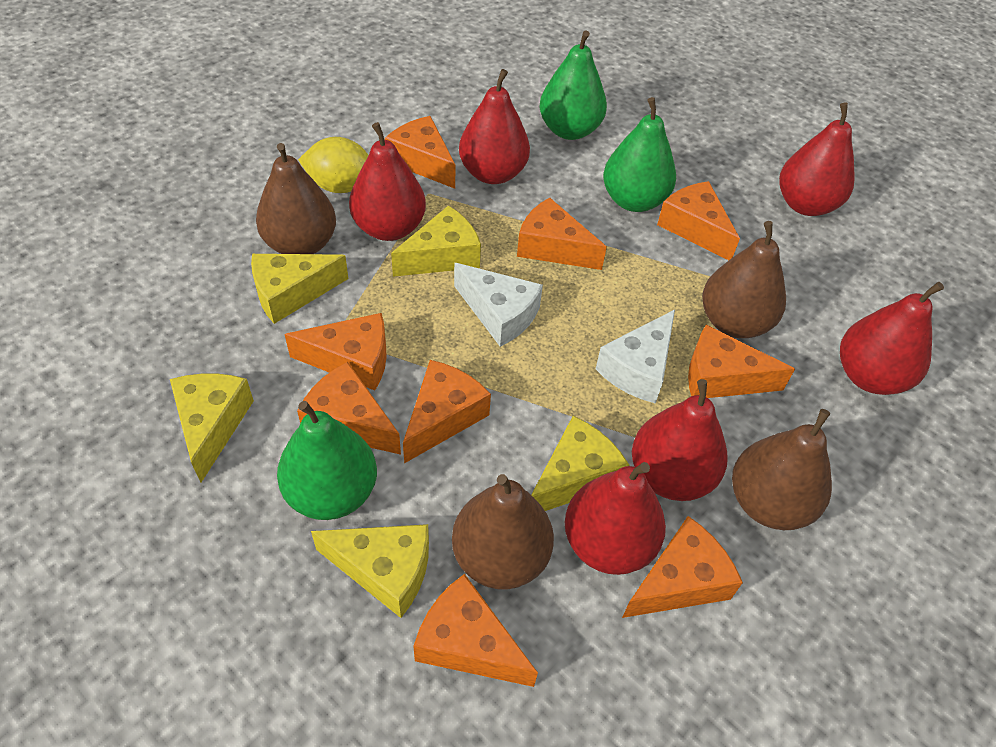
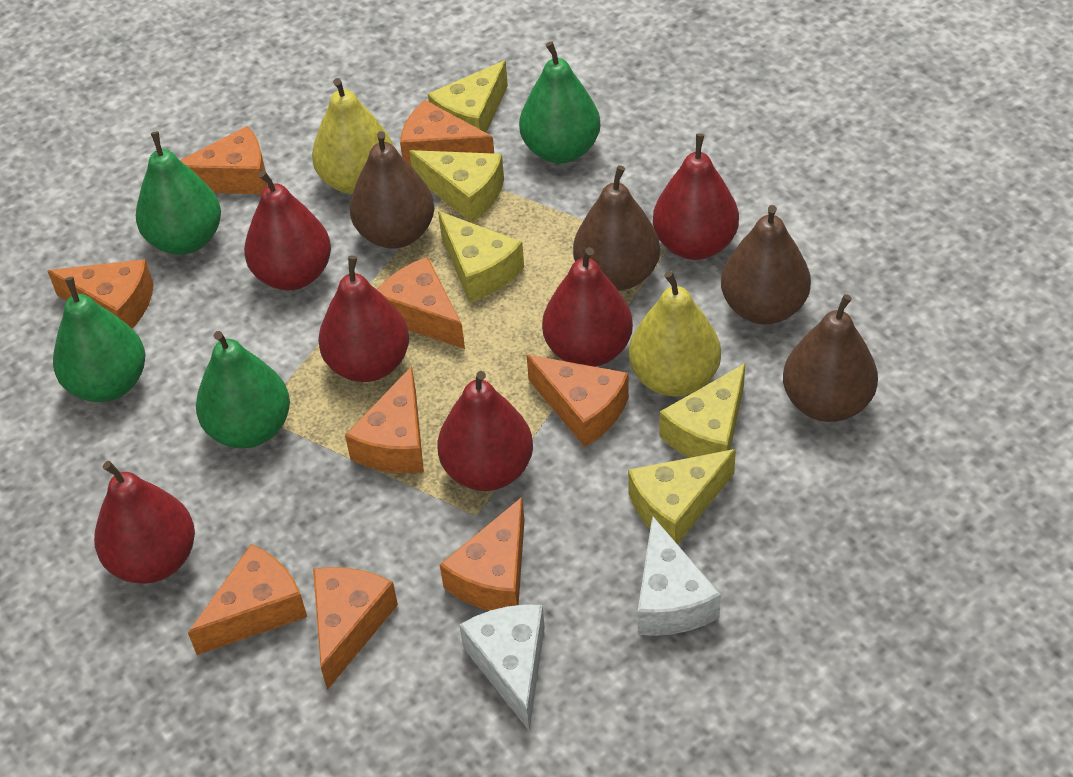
green pear: 3 -> 4
yellow lemon: 1 -> 0
yellow pear: 0 -> 2

